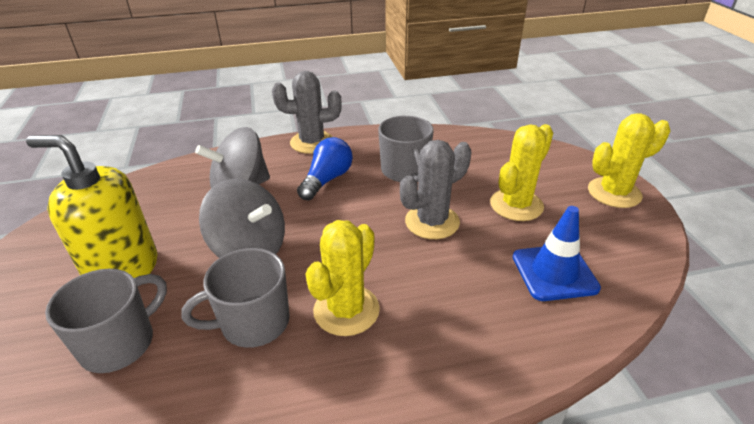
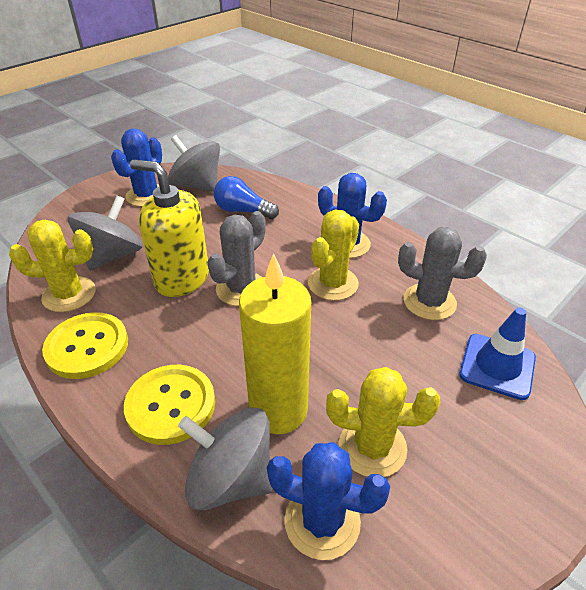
blue cactus: 0 -> 3
grey mug: 3 -> 0
grey spinning top: 2 -> 3
yellow button: 0 -> 2
yellow candle: 0 -> 1

